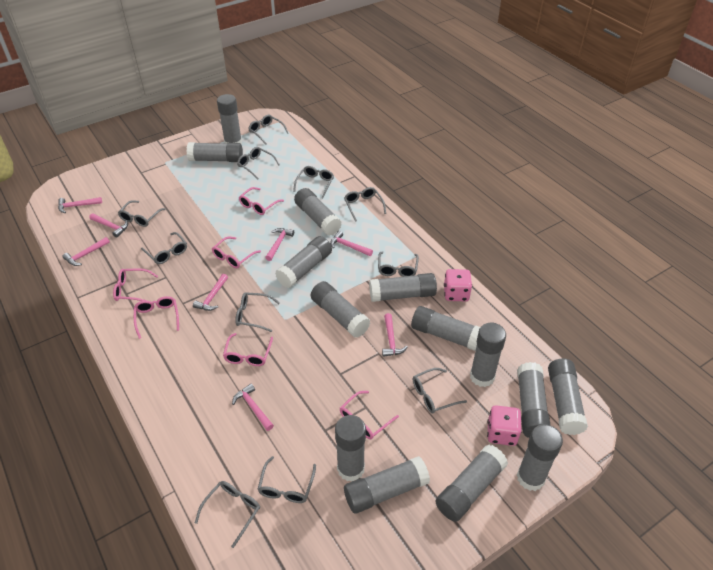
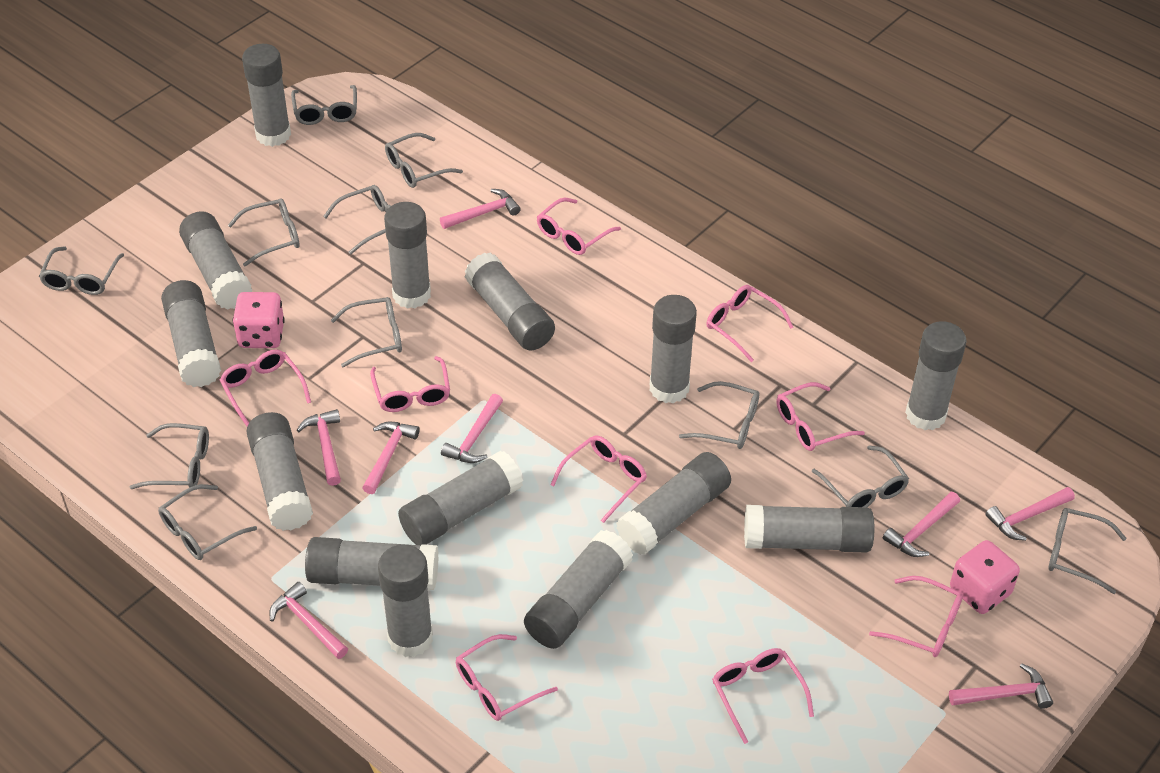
pink glasses: 6 -> 9

